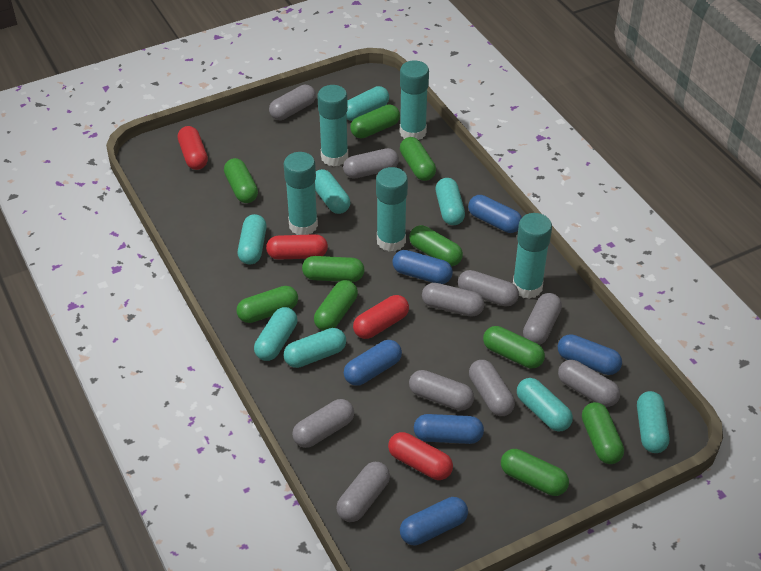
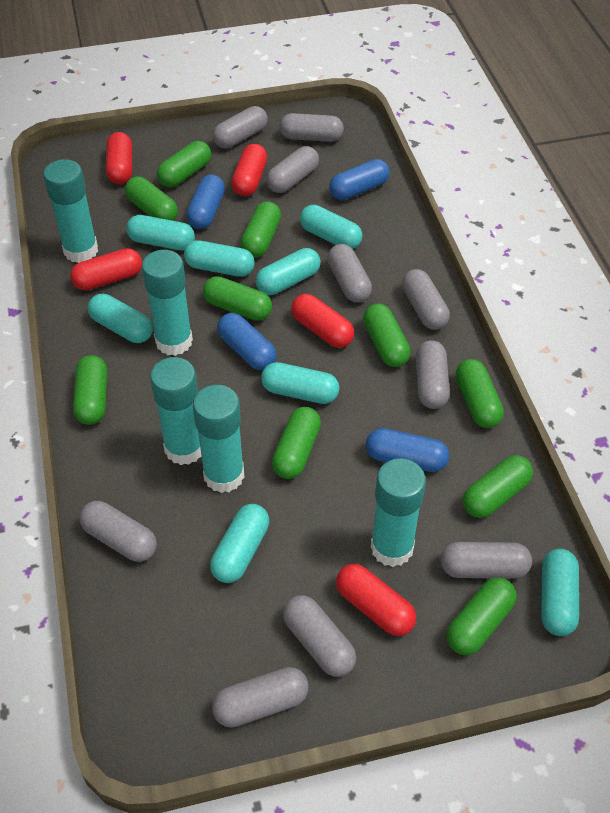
blue capsule: 6 -> 4
red capsule: 4 -> 5

